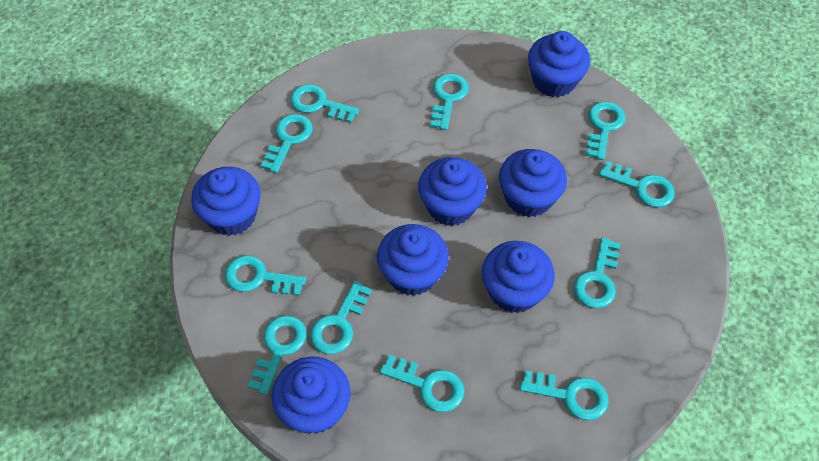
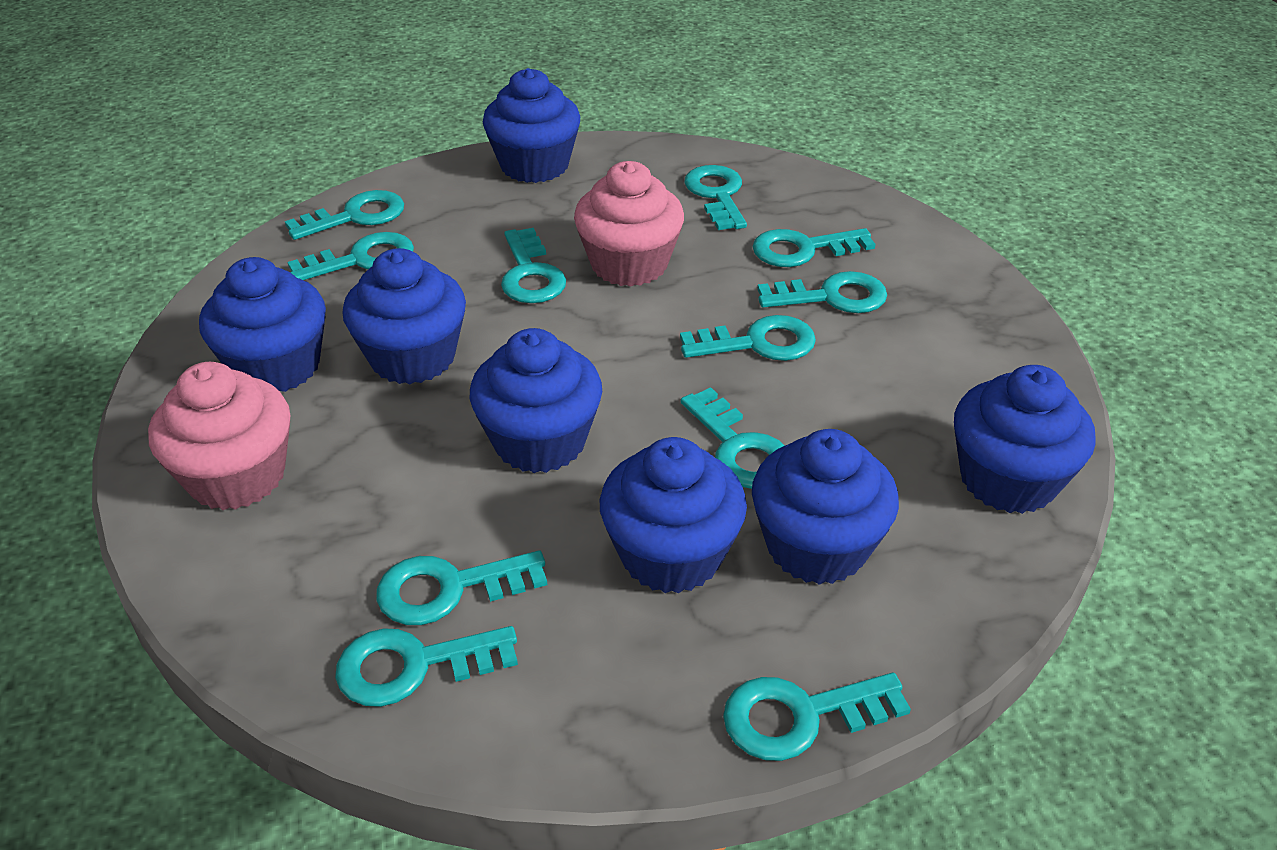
pink cupcake: 0 -> 2

